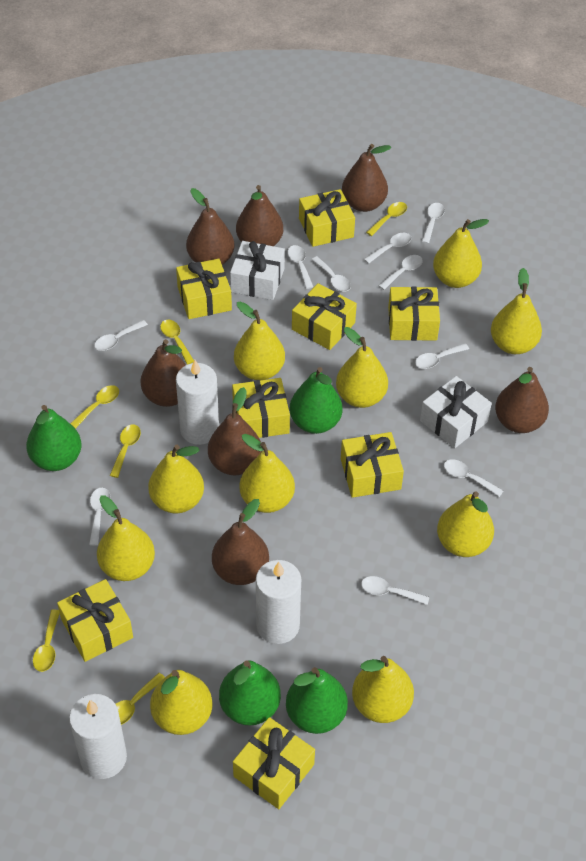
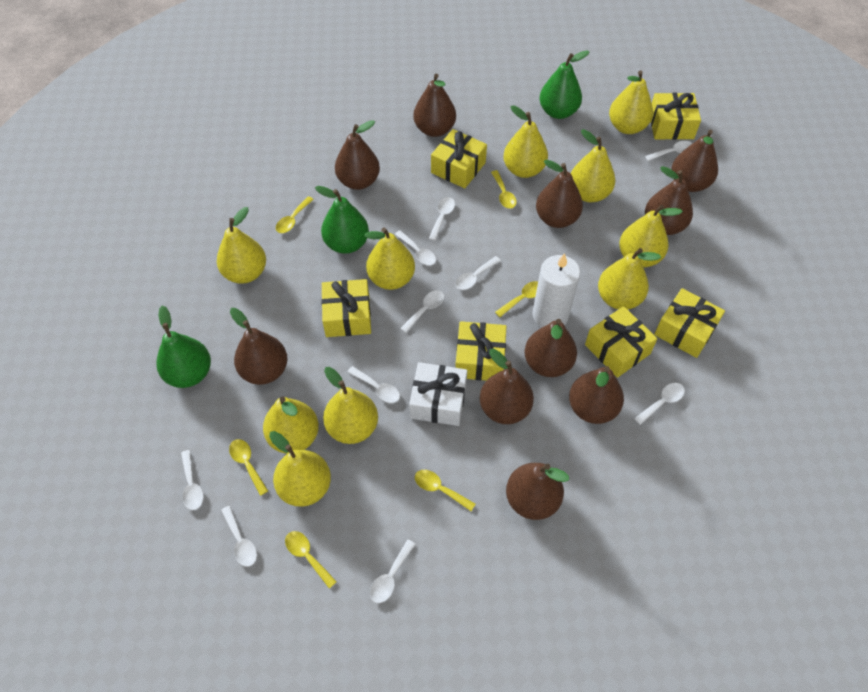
brown pear: 7 -> 10
green pear: 4 -> 3
white candle: 3 -> 1
white gift: 2 -> 1
yellow gift: 8 -> 6

